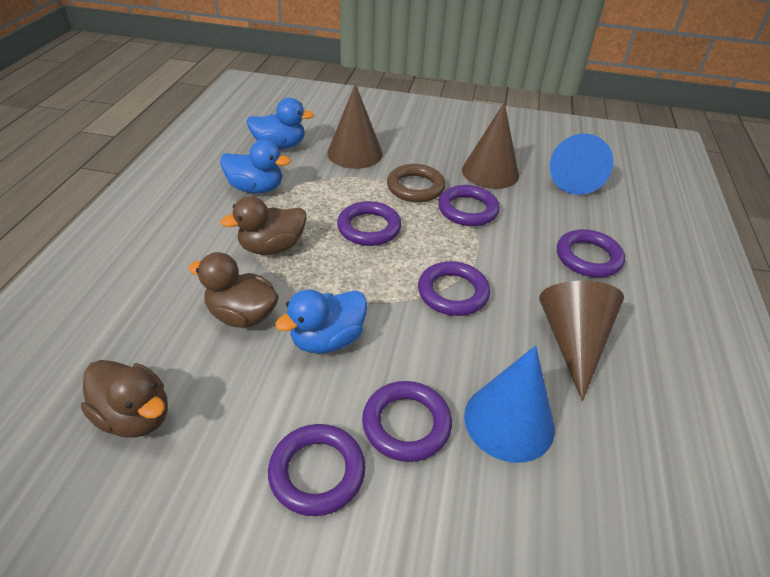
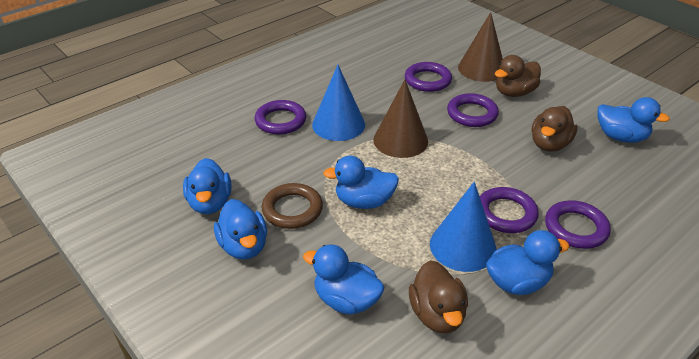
blue duck: 3 -> 6
brown cone: 3 -> 2
purple ring: 6 -> 5

